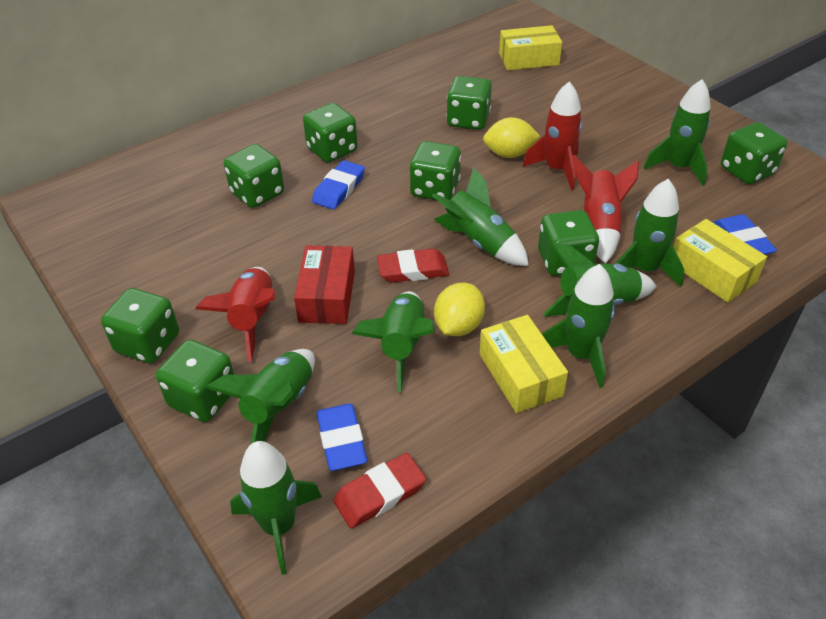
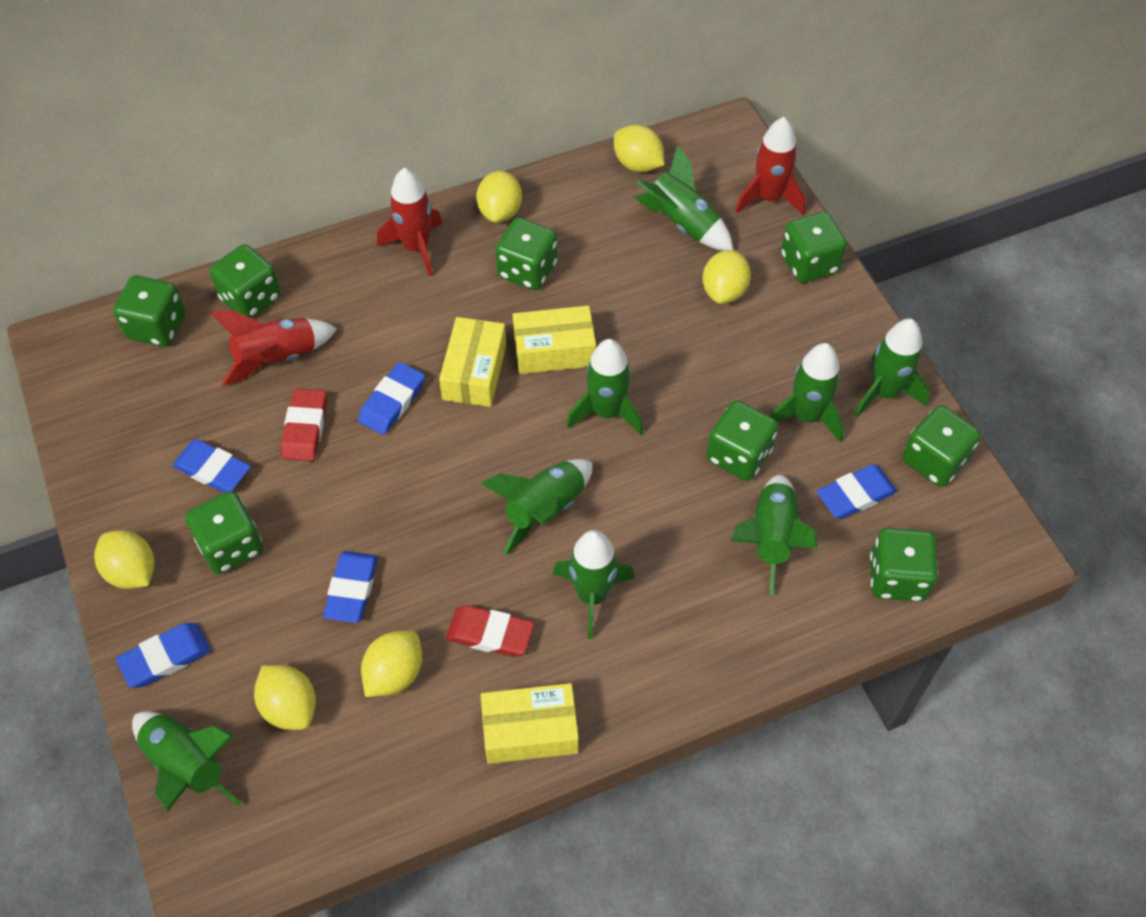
blue eraser: 3 -> 5
red box: 1 -> 0
yellow lemon: 2 -> 6

